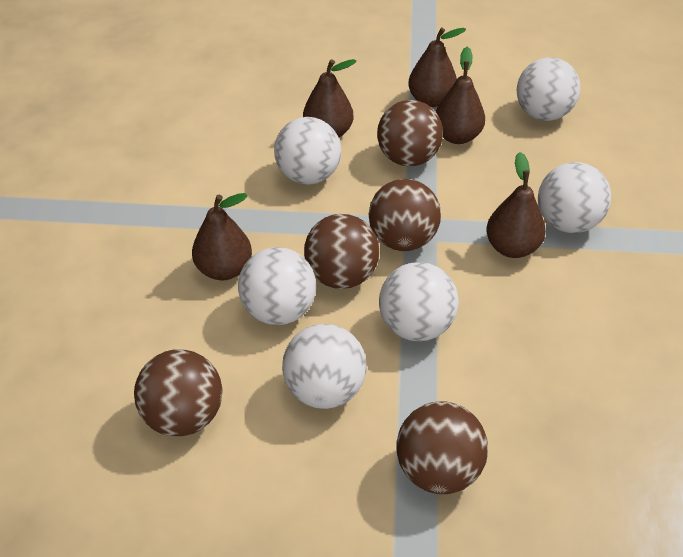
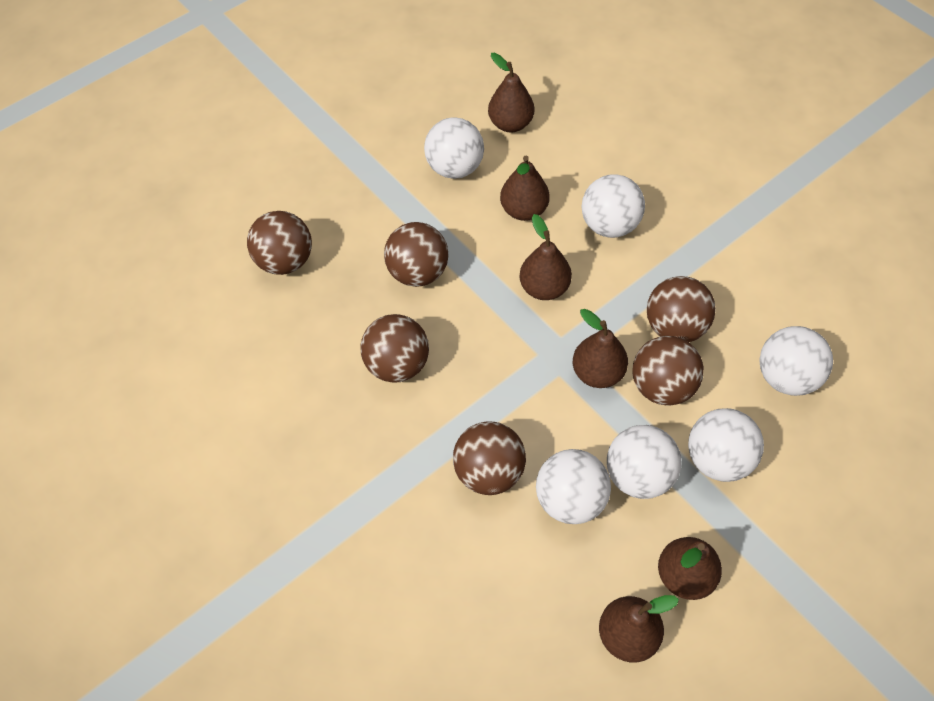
brown ball: 5 -> 6
brown pear: 5 -> 6

